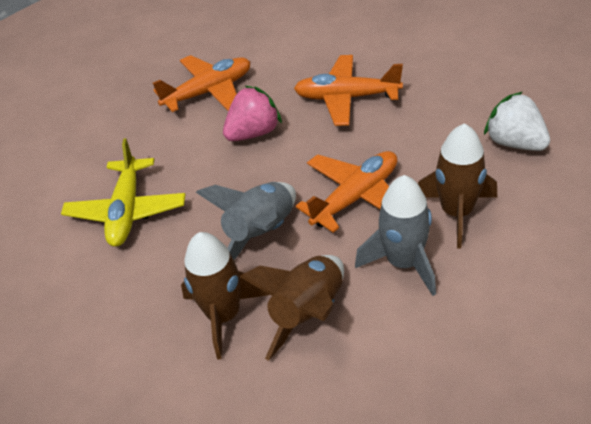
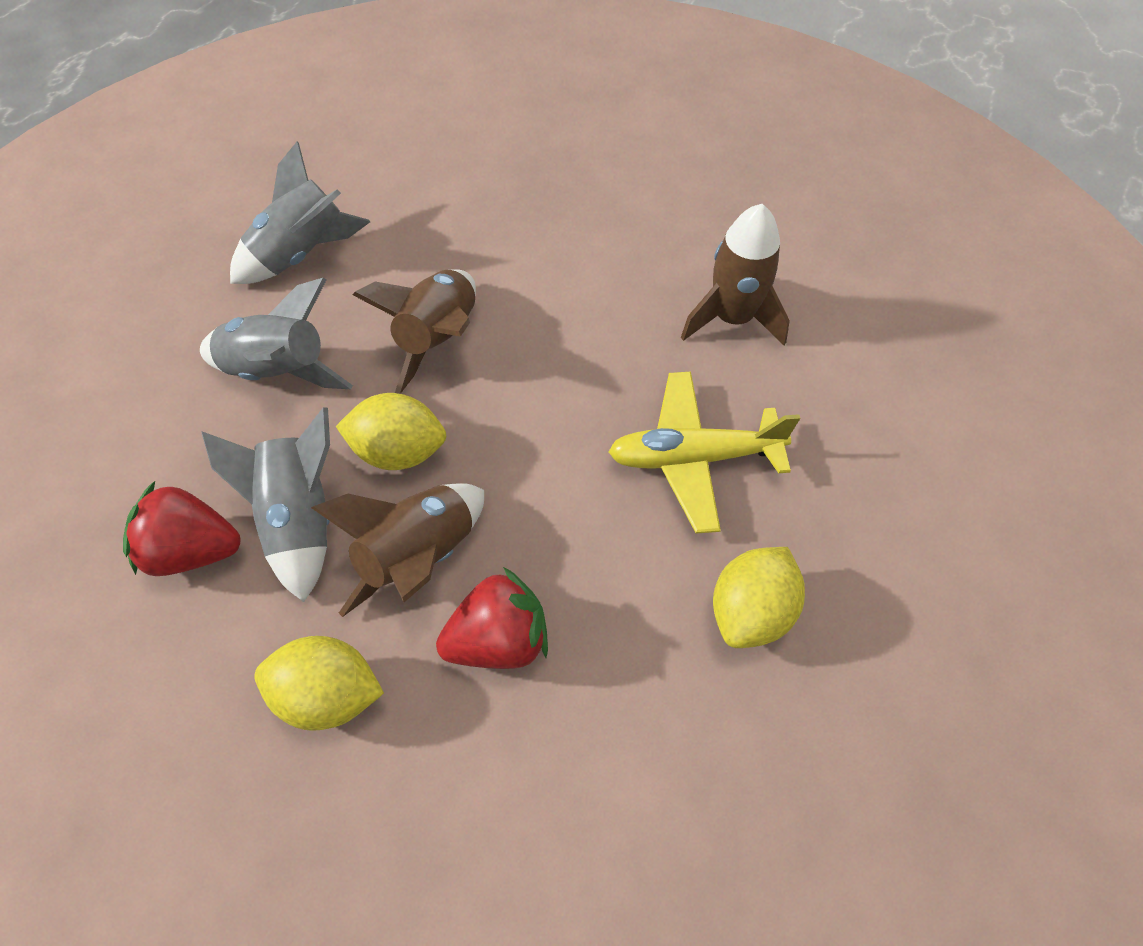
grey rocket: 2 -> 3
orange plane: 3 -> 0
pink strawberry: 1 -> 0
red strawberry: 0 -> 2
white strawberry: 1 -> 0
yellow lemon: 0 -> 3

